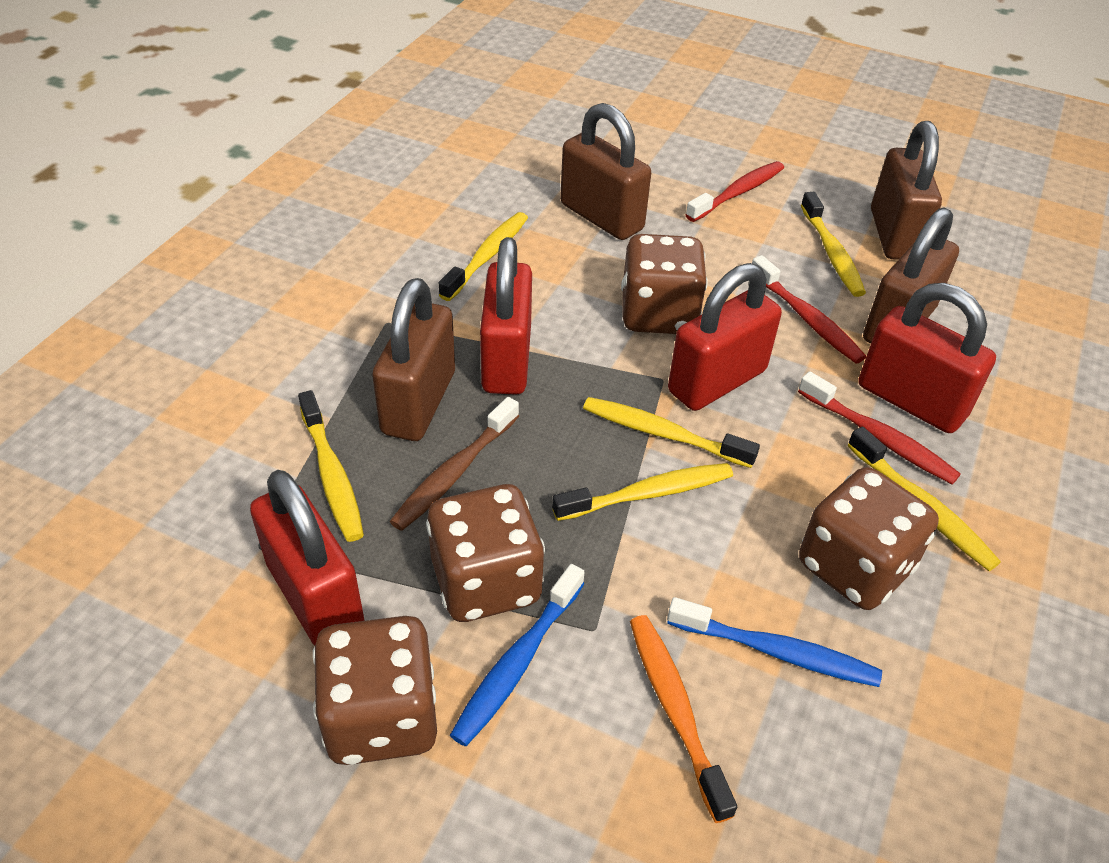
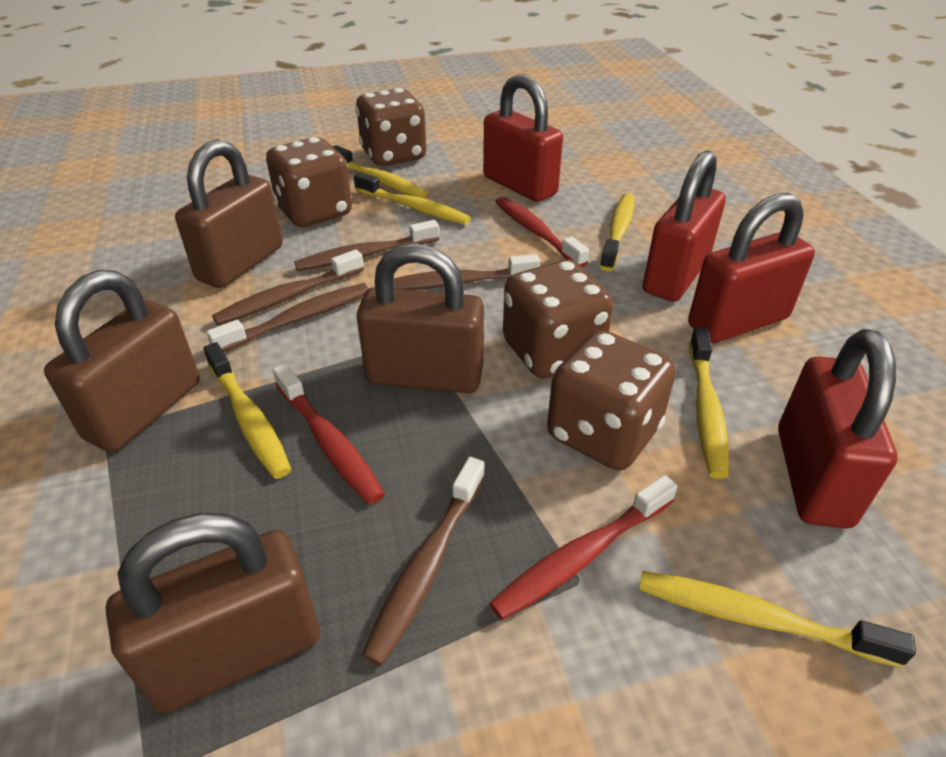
blue toothbrush: 2 -> 0
brown toothbrush: 1 -> 5
orange toothbrush: 1 -> 0

